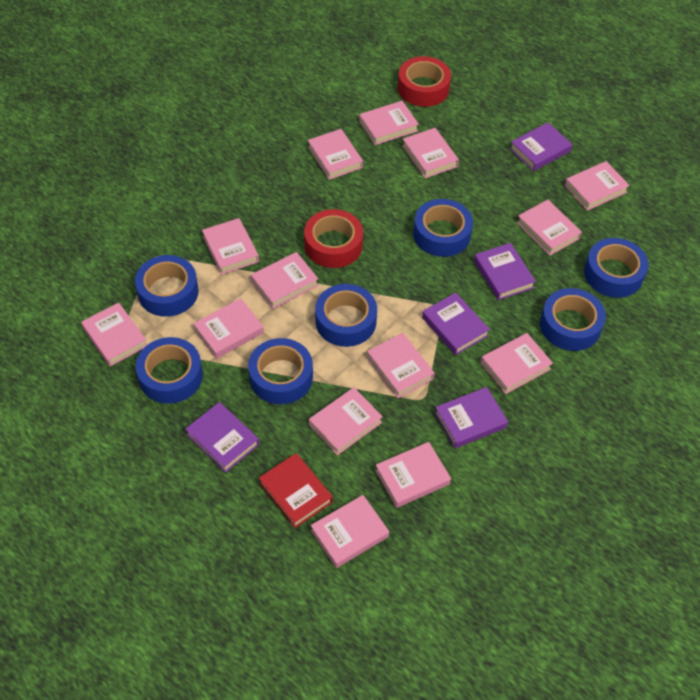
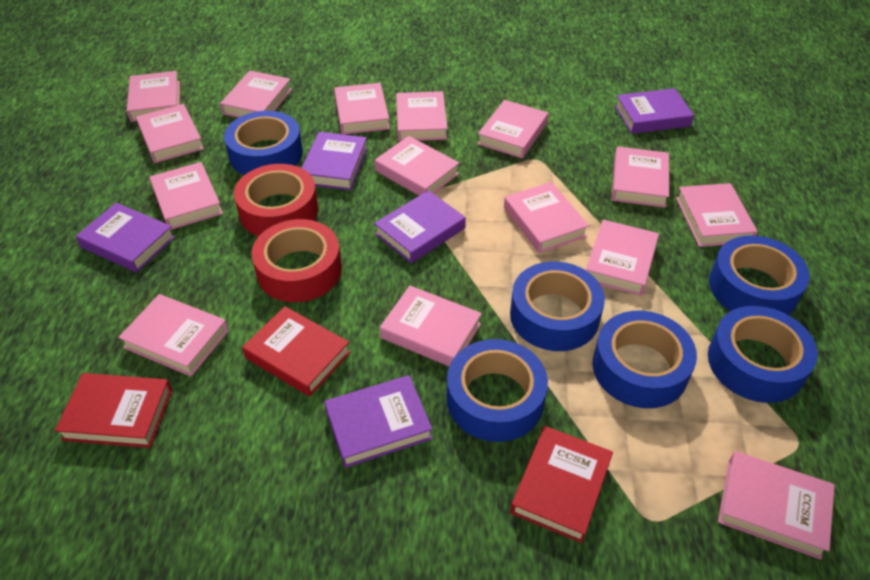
blue tape: 7 -> 6
pink book: 14 -> 15
red book: 1 -> 3

